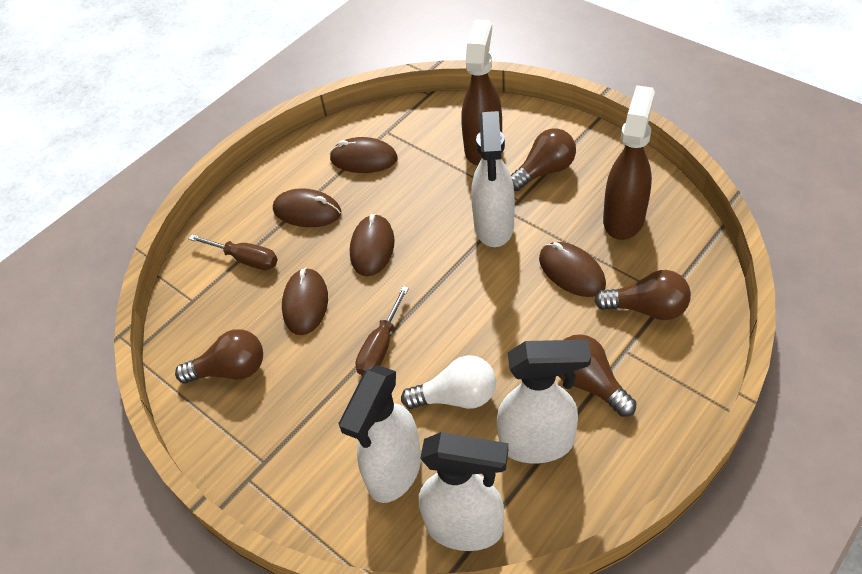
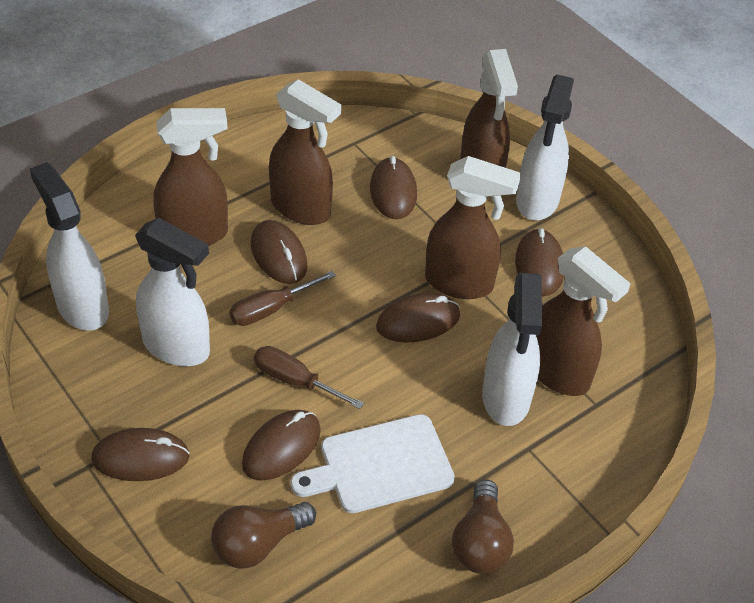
brown light bulb: 4 -> 2
brown mouse: 5 -> 6
brown spray bottle: 2 -> 5
white cutting board: 0 -> 1
white light bulb: 1 -> 0

